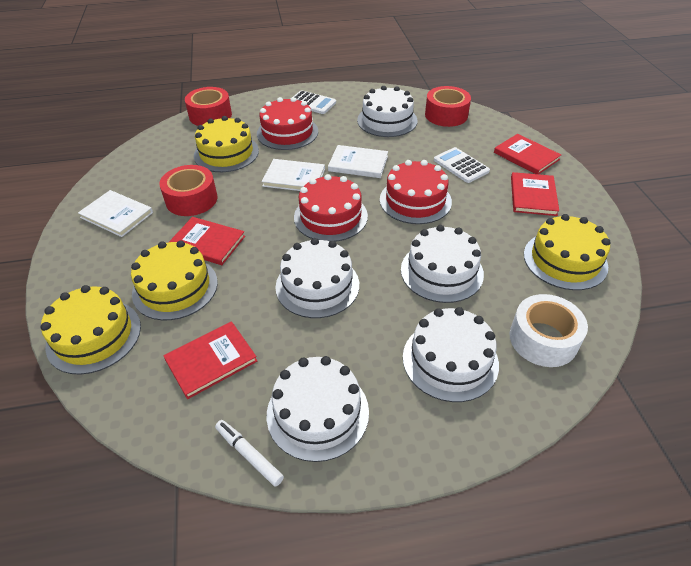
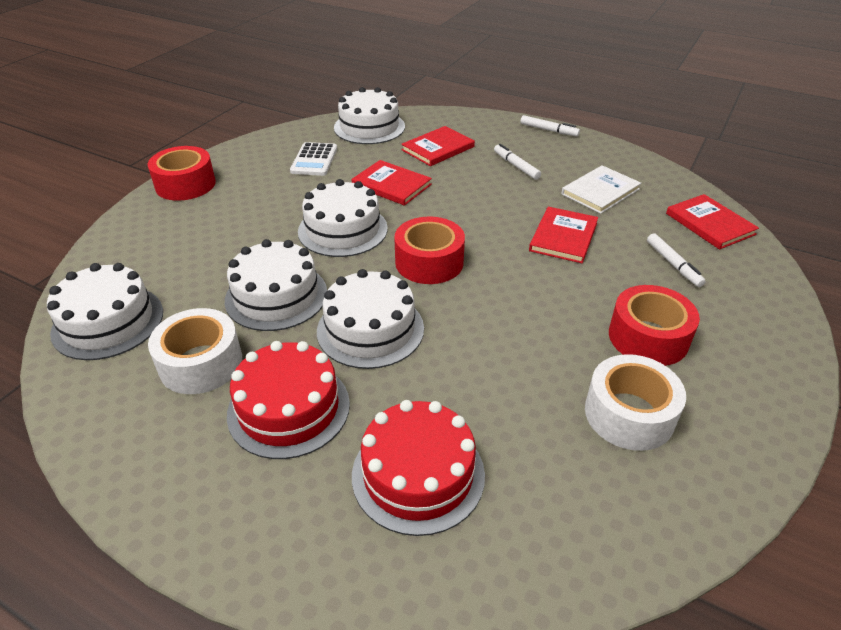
red cake: 3 -> 2
white book: 3 -> 1
white calculator: 2 -> 1
white marker: 1 -> 3
white tape: 1 -> 2
yellow cake: 4 -> 0

